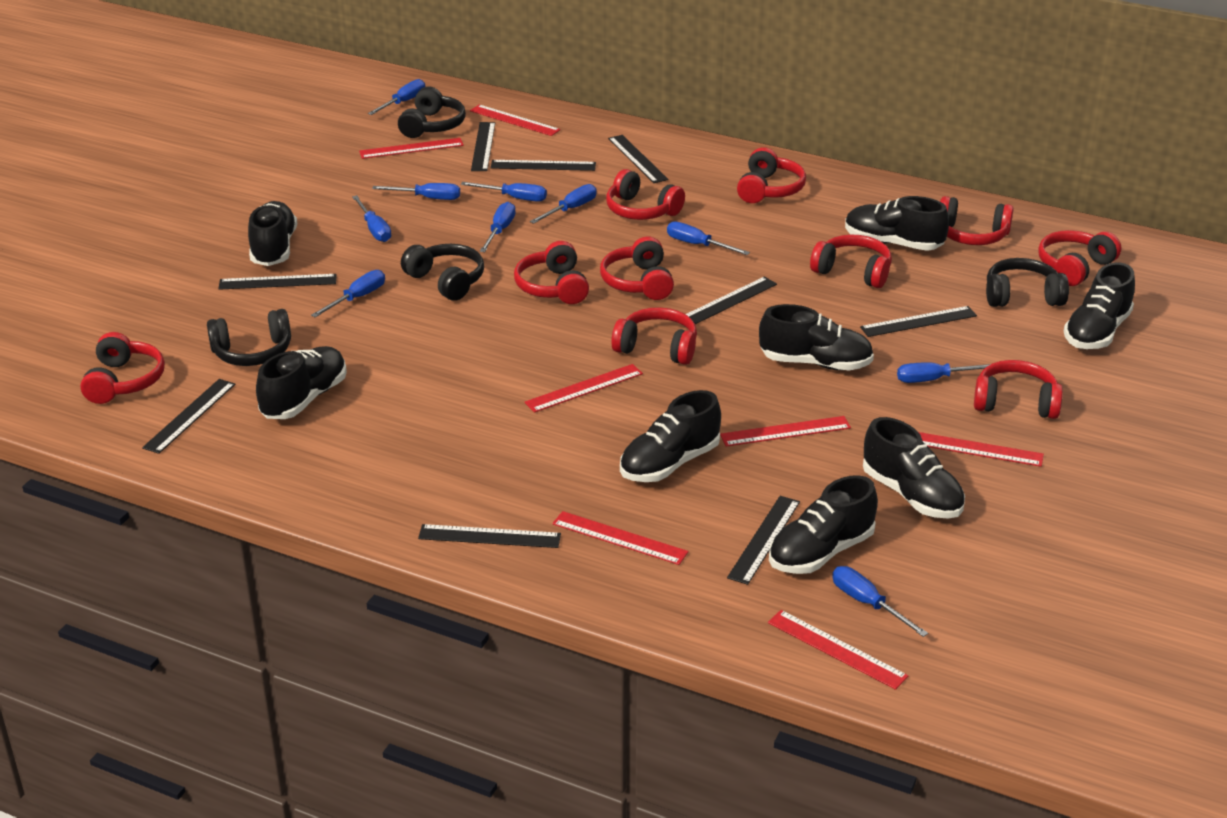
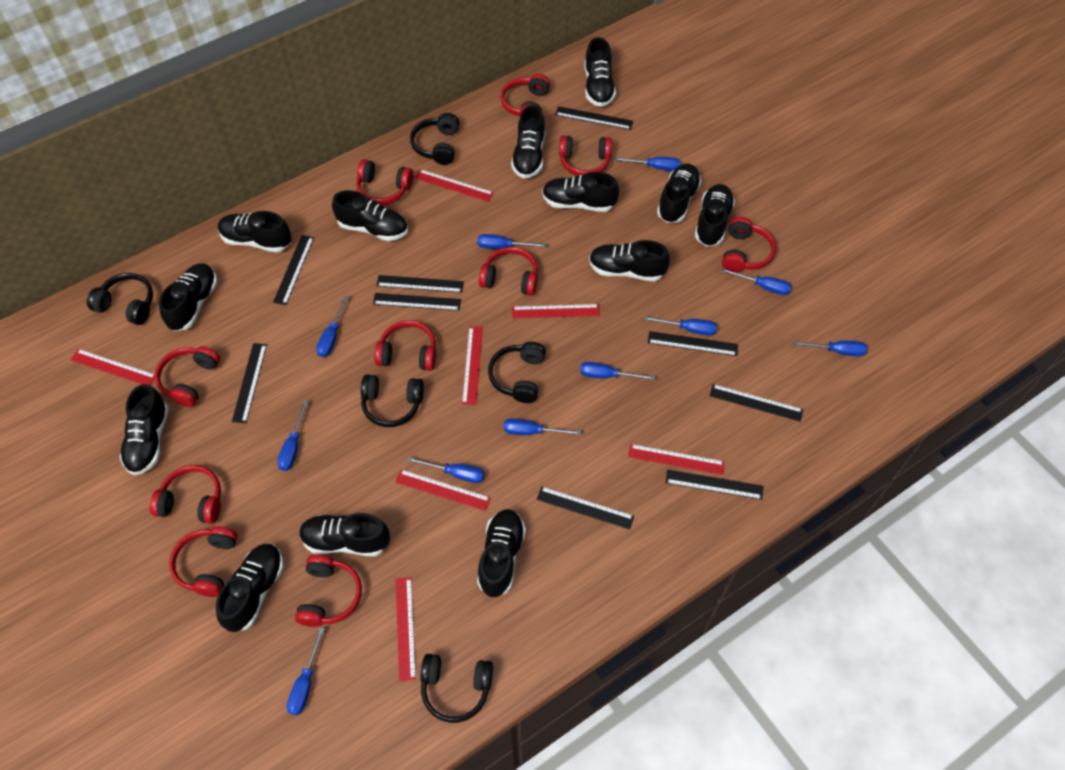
black headphones: 4 -> 5
black shoe: 8 -> 13
blue screwdriver: 10 -> 11

